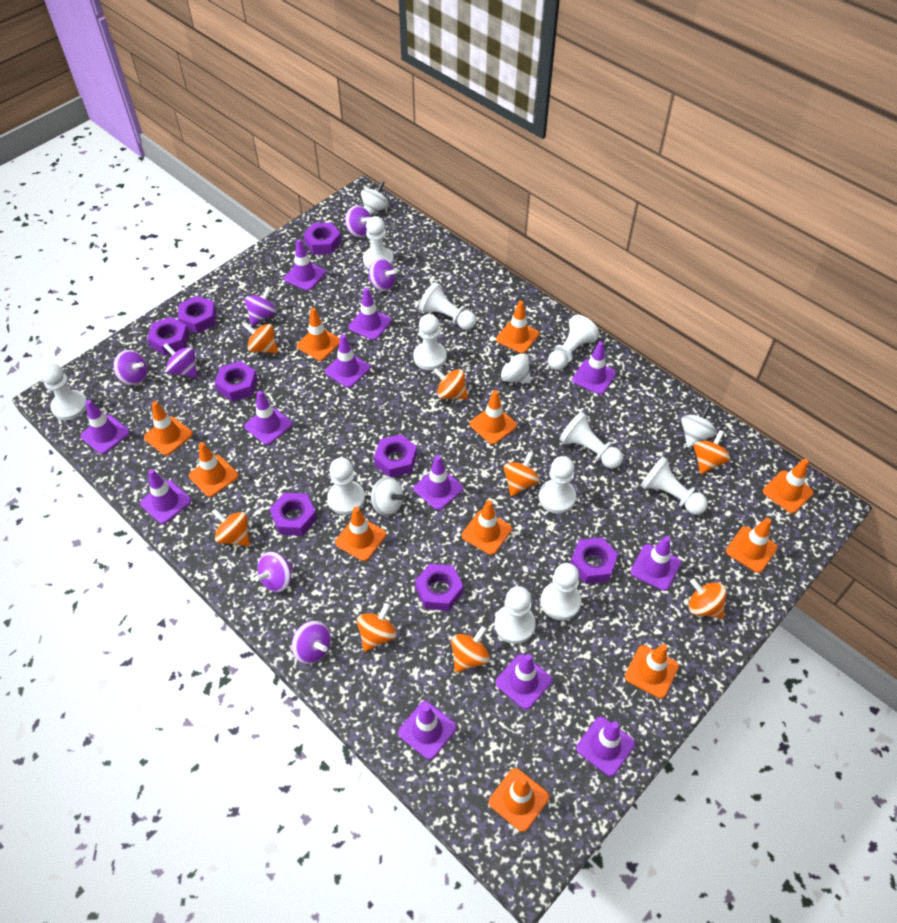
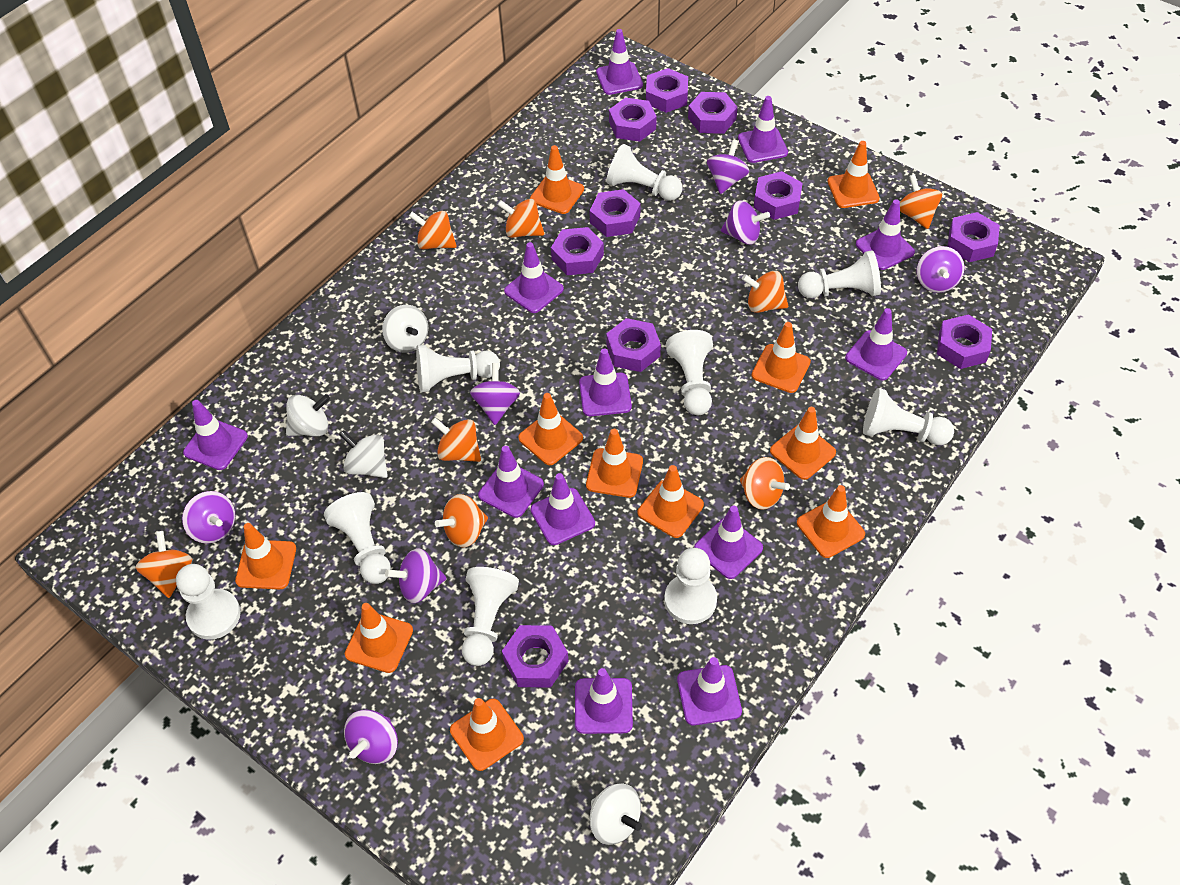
purple nut: 8 -> 10
white pawn: 11 -> 9

